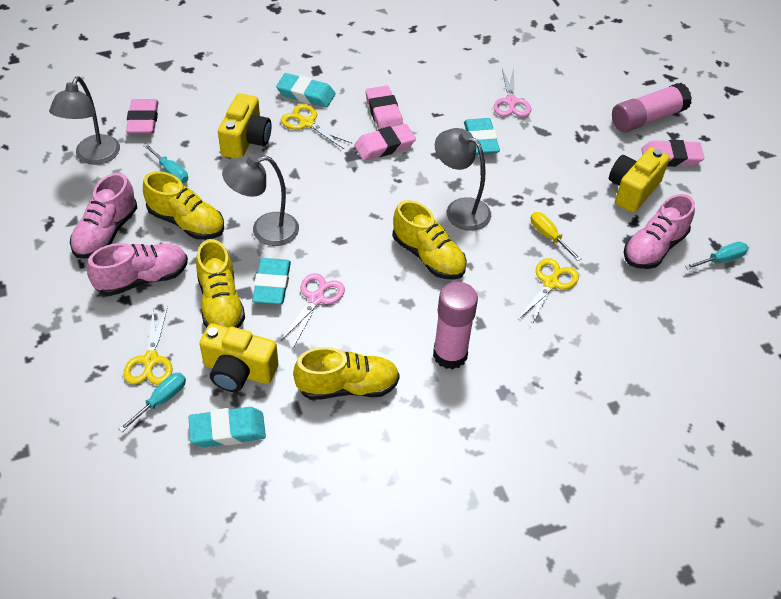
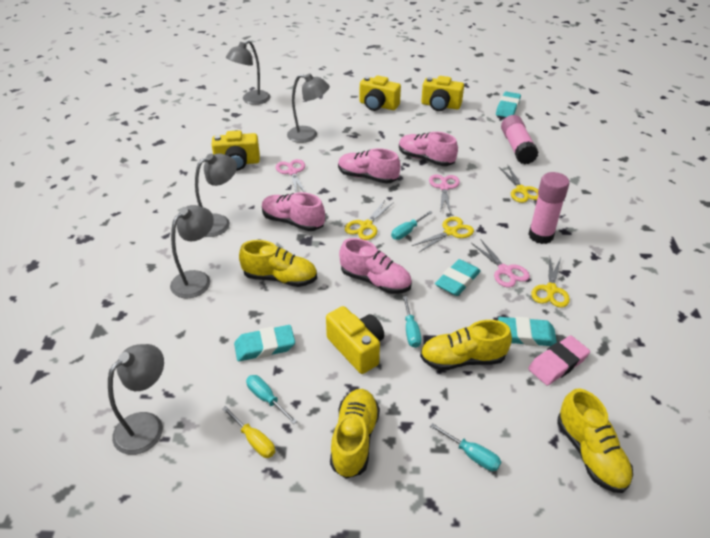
grey lamp: 3 -> 5
pink eraser: 4 -> 1
pink scissors: 2 -> 3
pink shoe: 3 -> 4
turquoise screwdriver: 3 -> 4
yellow camera: 3 -> 4
yellow scissors: 3 -> 4

